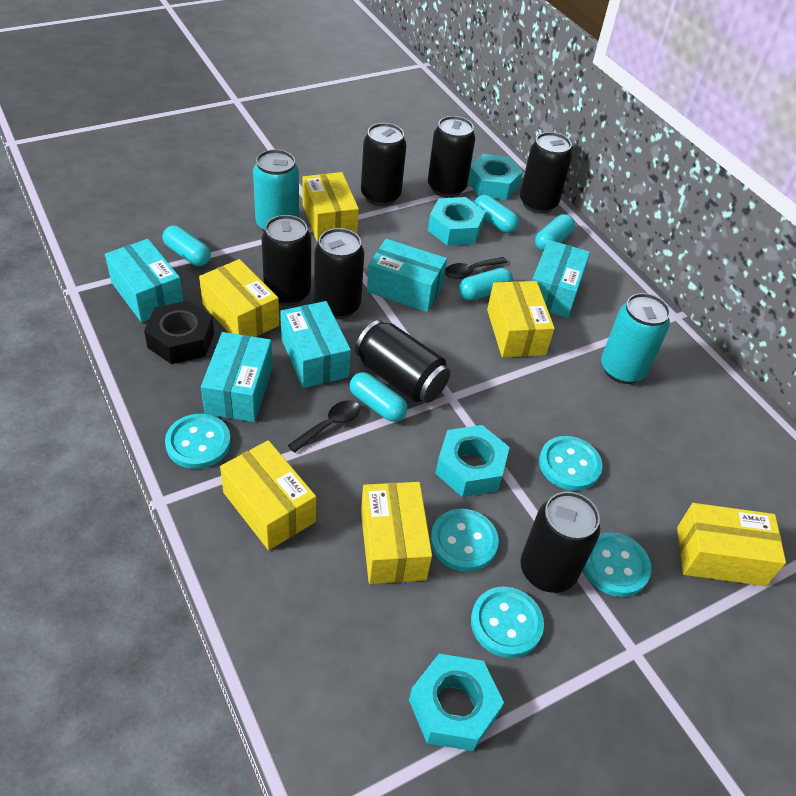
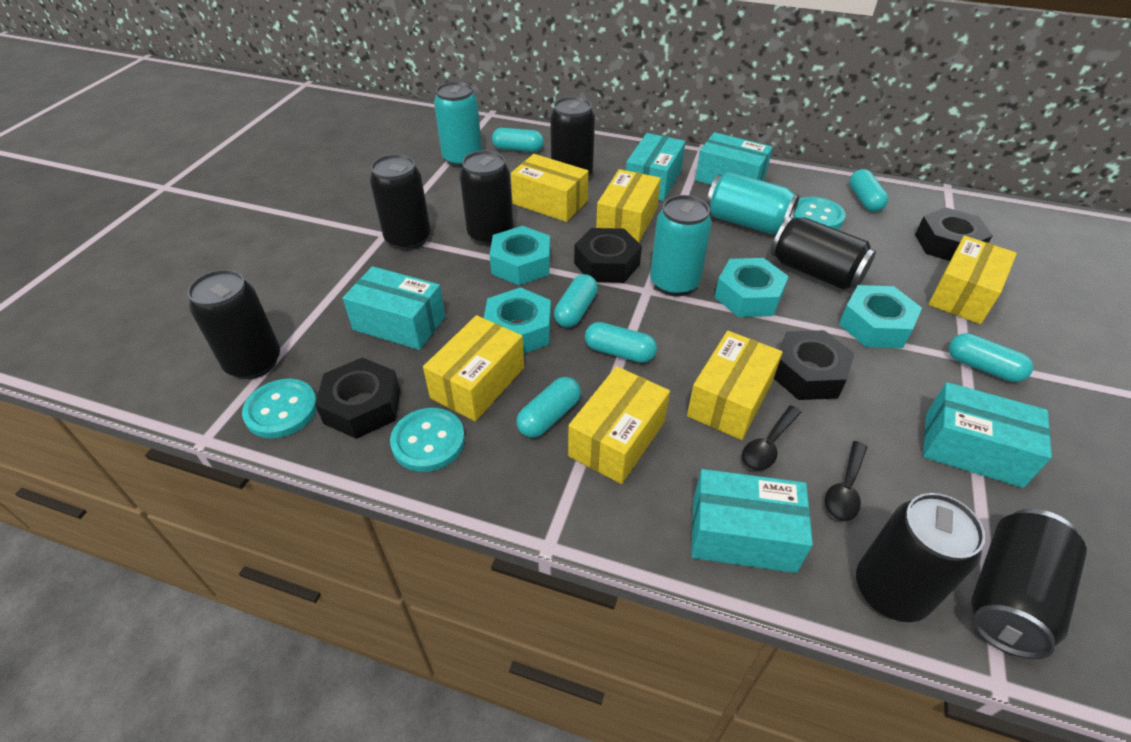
black nut: 1 -> 4
turquoise button: 5 -> 3
turquoise can: 2 -> 3
turquoise capsule: 5 -> 6

